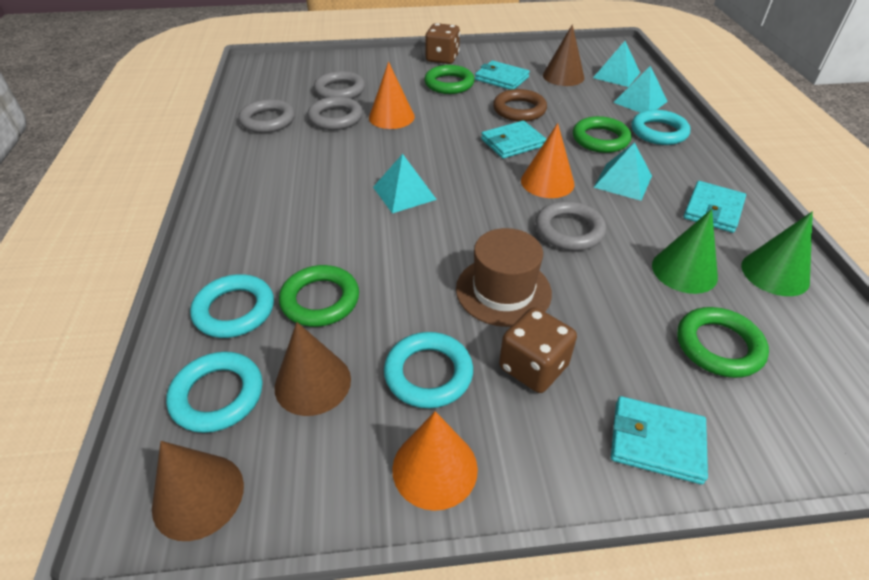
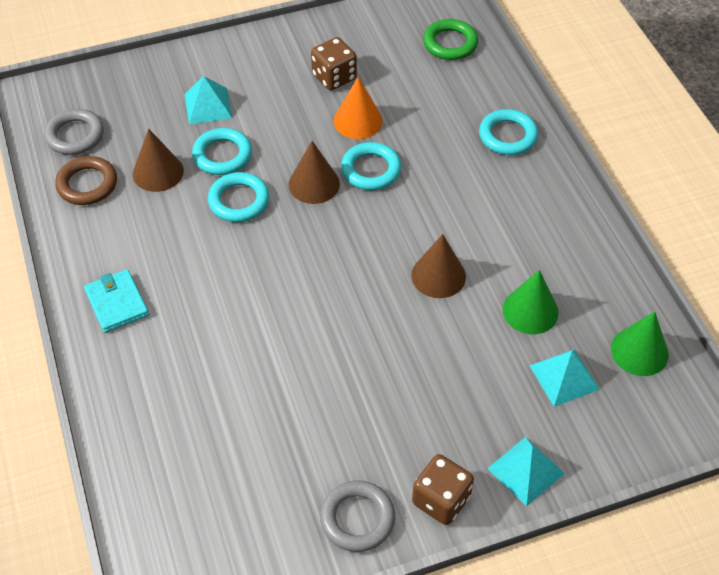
brown hat: 1 -> 0
green ring: 4 -> 1
grey ring: 4 -> 2
orange cone: 3 -> 1
turquoise pyramid: 4 -> 3
turquoise wallet: 4 -> 1

